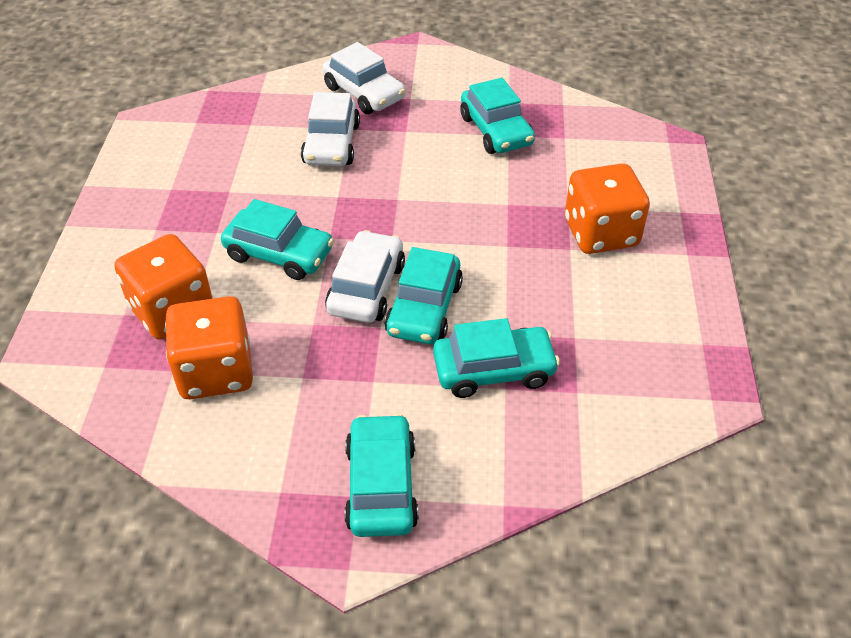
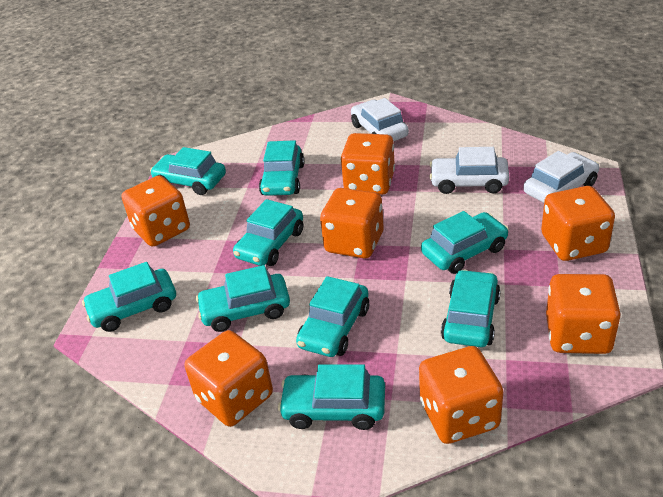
orange dice: 3 -> 7
turquoise car: 5 -> 9

